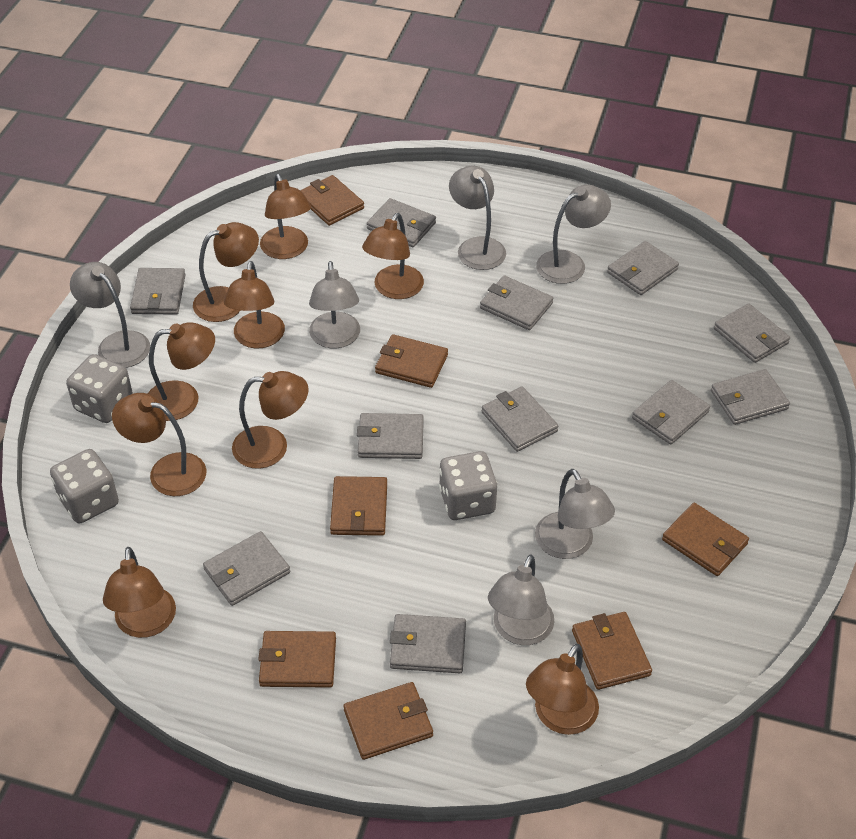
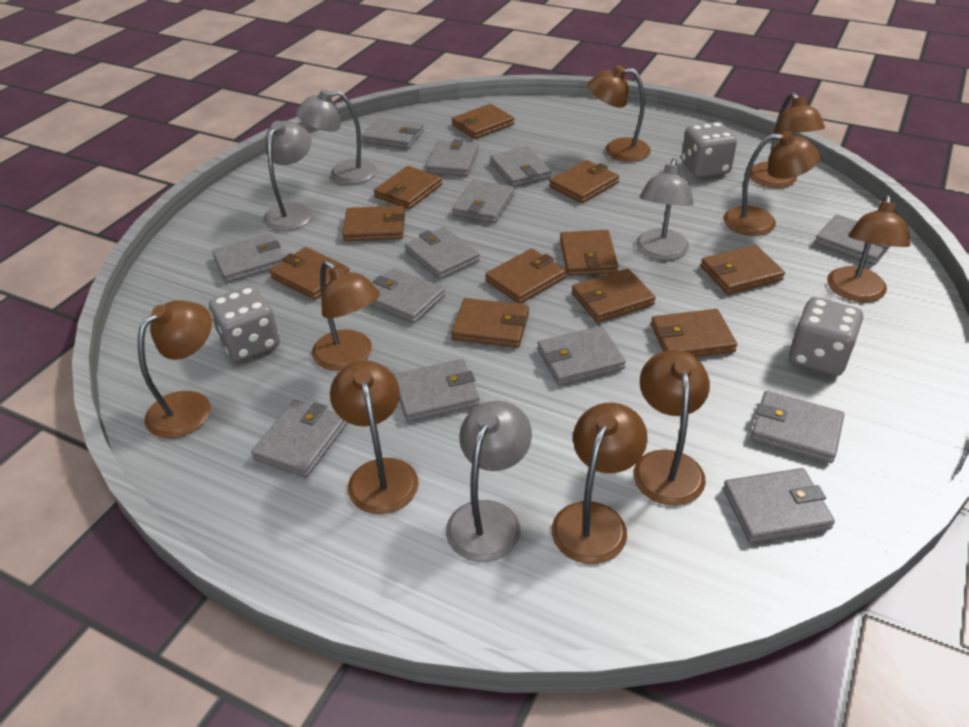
brown wallet: 7 -> 11
grey lamp: 6 -> 4
grey wallet: 11 -> 13

